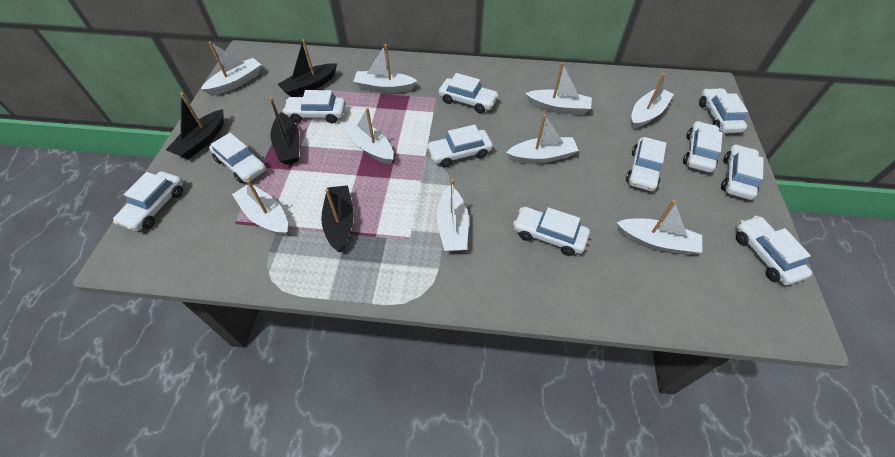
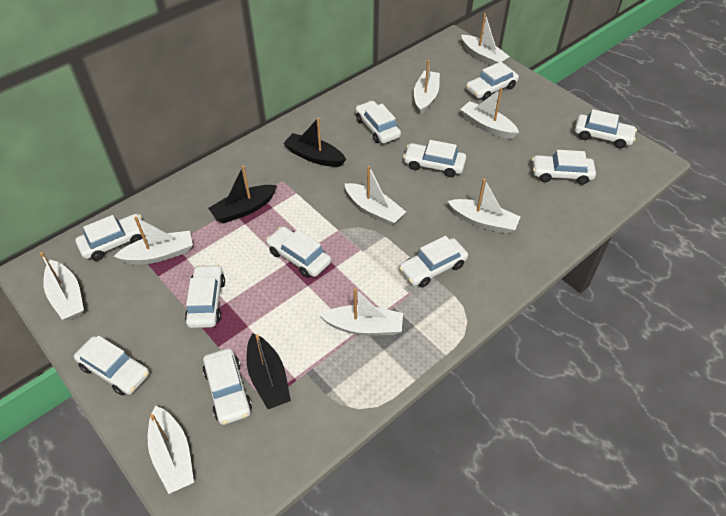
black boat: 4 -> 3

